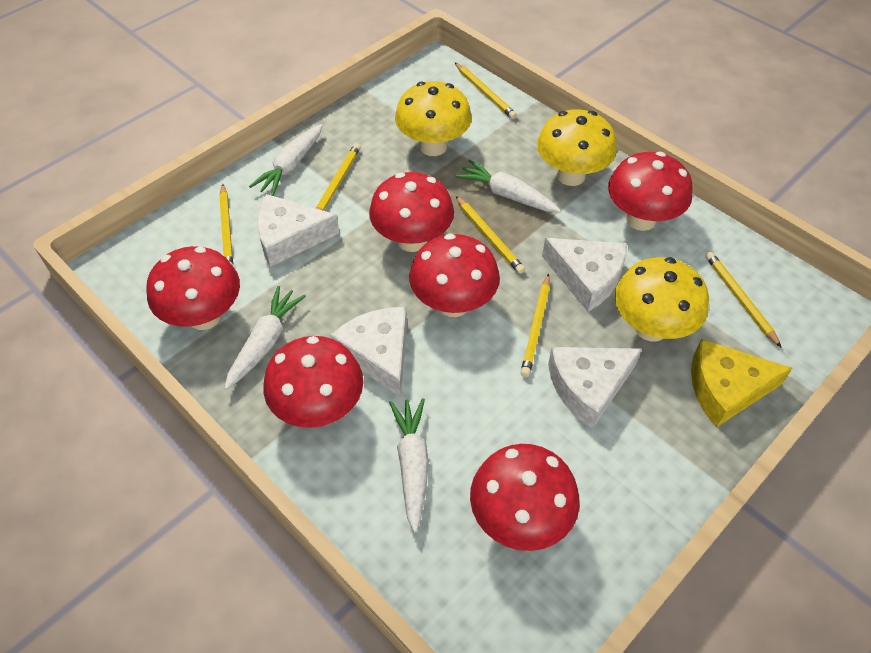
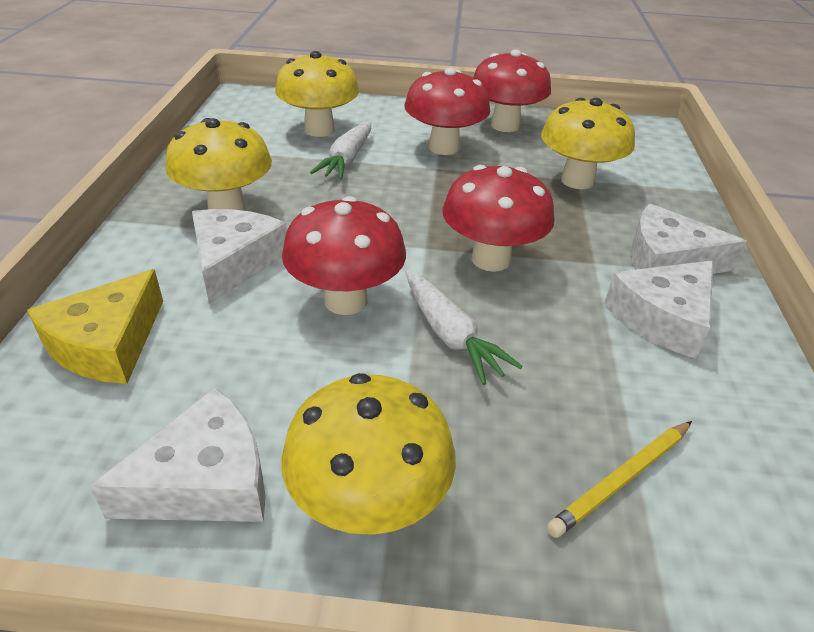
red mushroom: 6 -> 4
white carrot: 4 -> 2
yellow mushroom: 3 -> 4
yellow pencil: 6 -> 1

